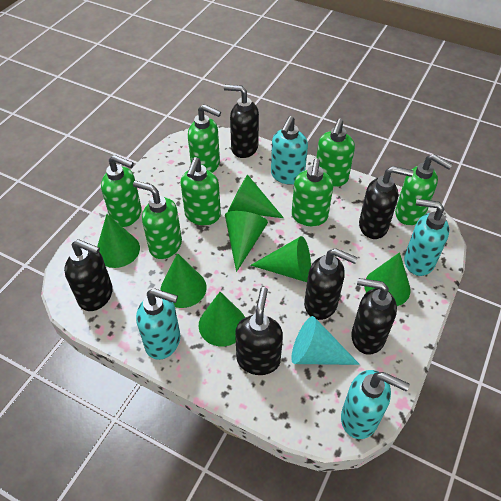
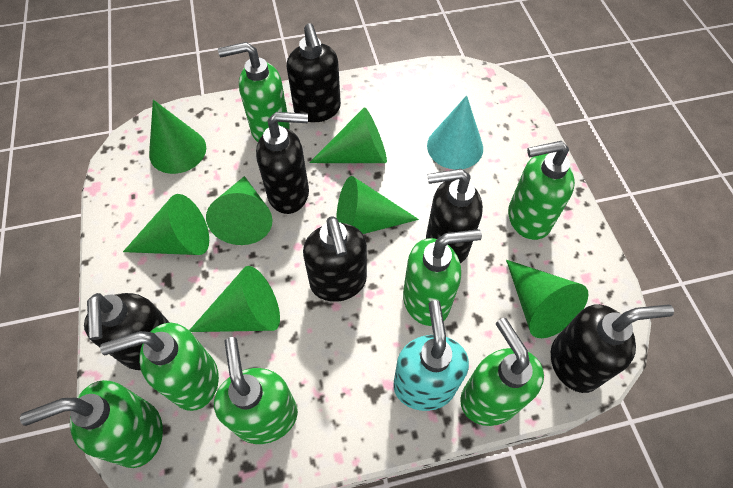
turquoise soap dispenser: 4 -> 1

